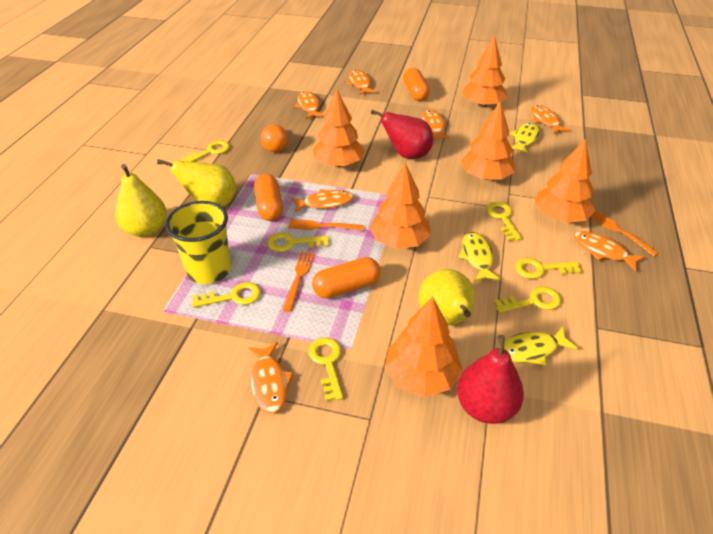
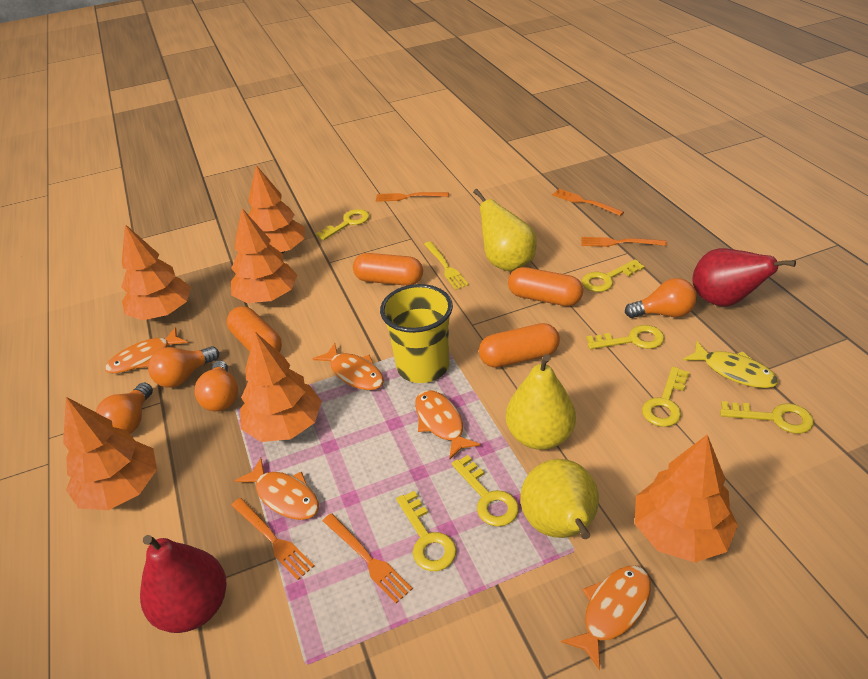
orange capsule: 3 -> 4
orange fish: 7 -> 5
orange fork: 3 -> 5
orange light bulb: 1 -> 4
yellow fish: 3 -> 1
yellow fork: 0 -> 1

